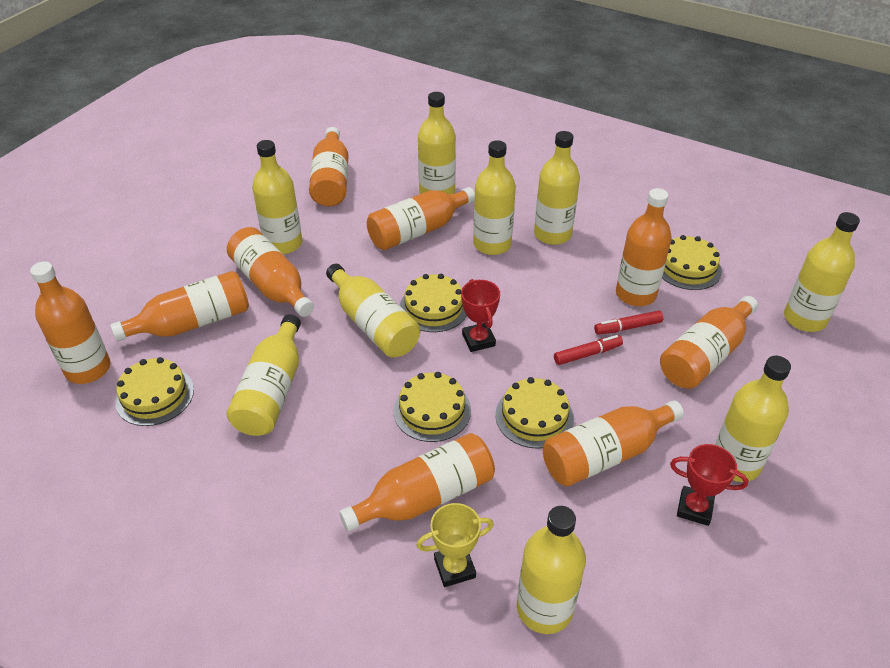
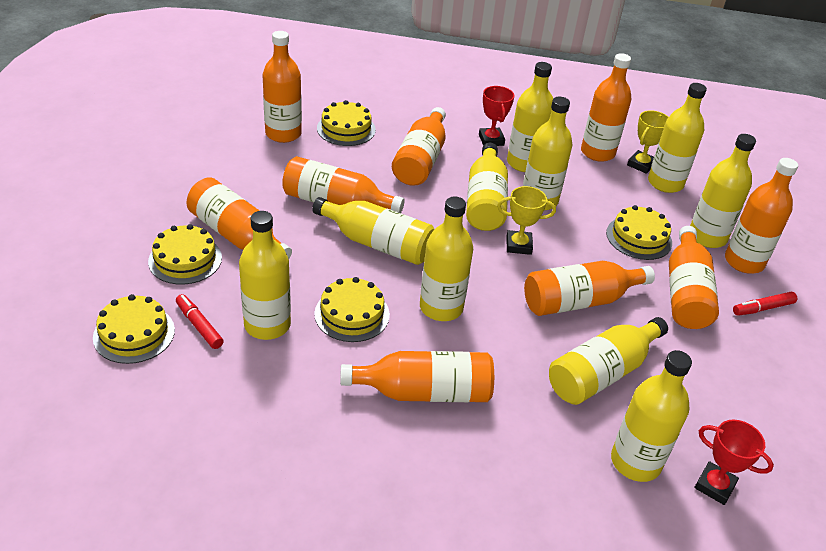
yellow bottle: 9 -> 10
yellow trophy: 1 -> 2

